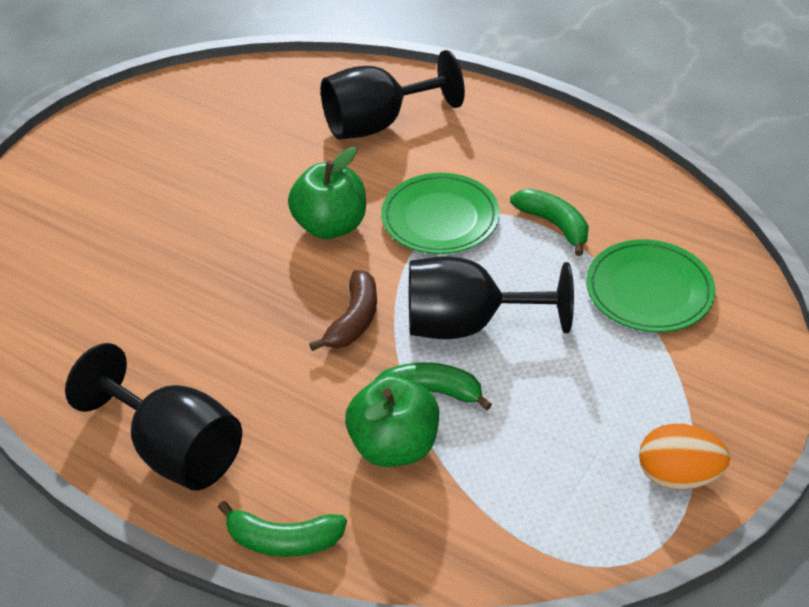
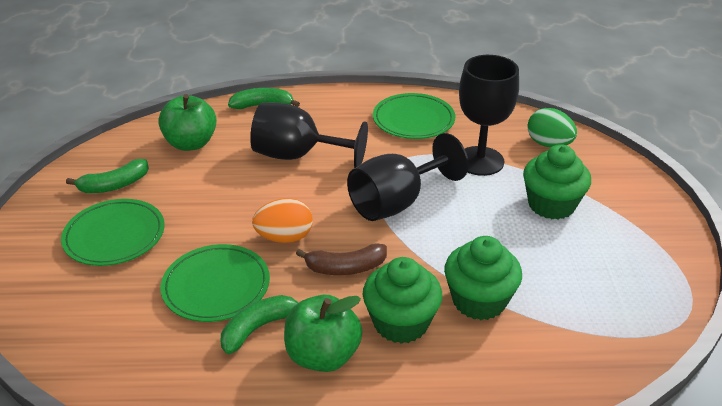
green cupcake: 0 -> 3
green egg: 0 -> 1
green plate: 2 -> 3

